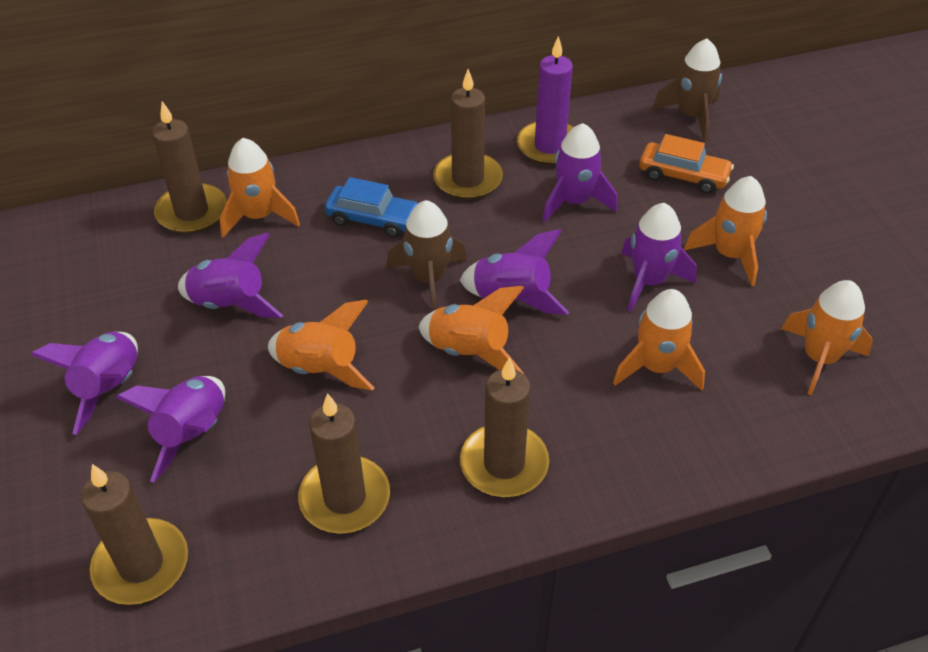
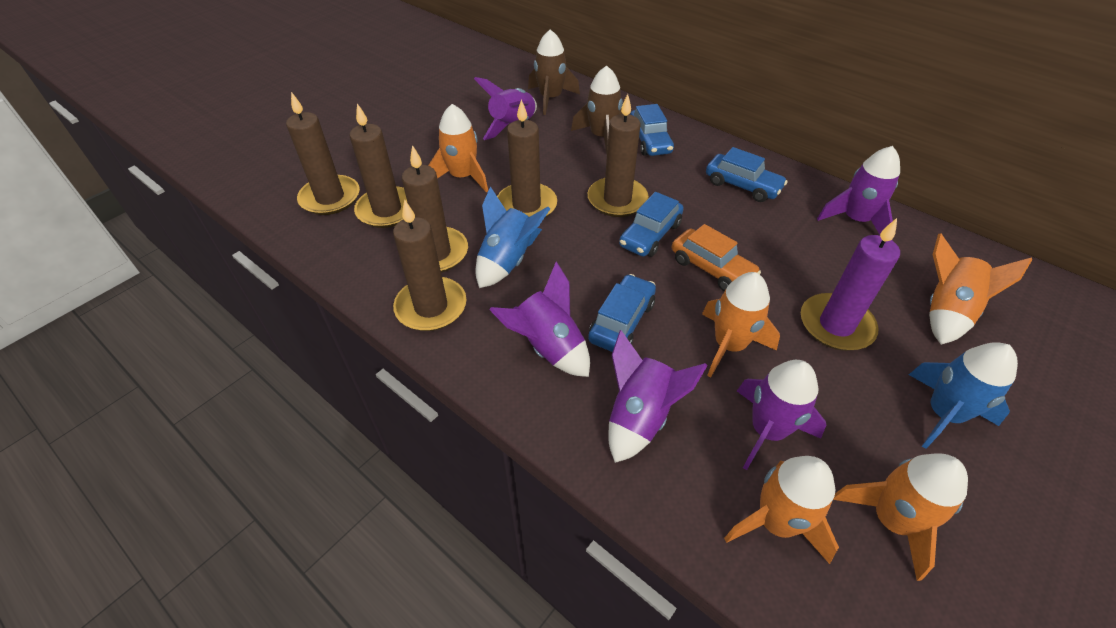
blue car: 1 -> 4
blue rocket: 0 -> 2
brown candle: 5 -> 6
orange rocket: 6 -> 5
purple rocket: 6 -> 5

